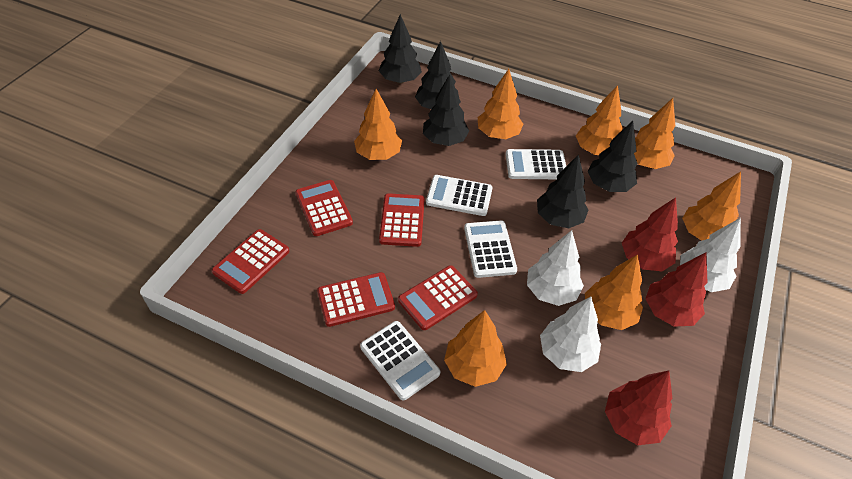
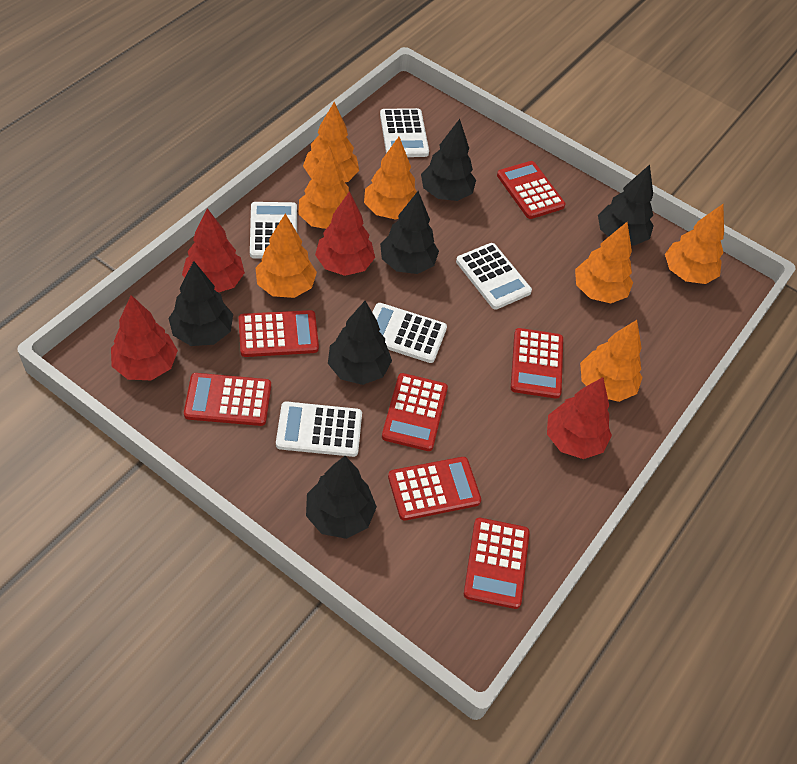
black tree: 5 -> 6
red calculator: 5 -> 7
red tree: 3 -> 4
white calculator: 4 -> 5
white tree: 3 -> 0

